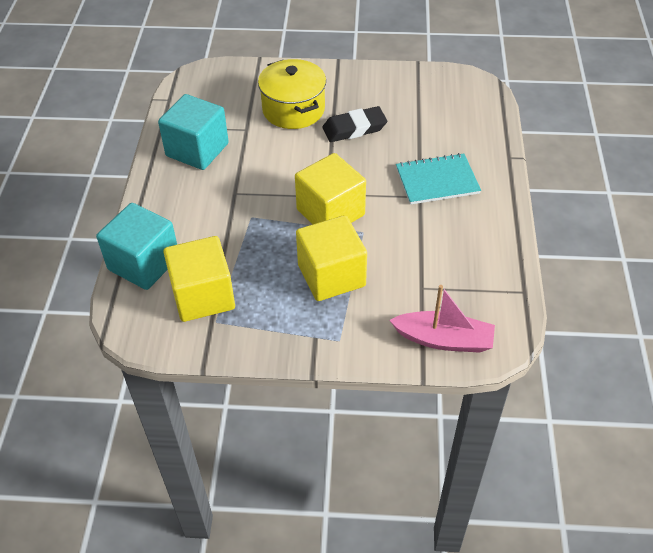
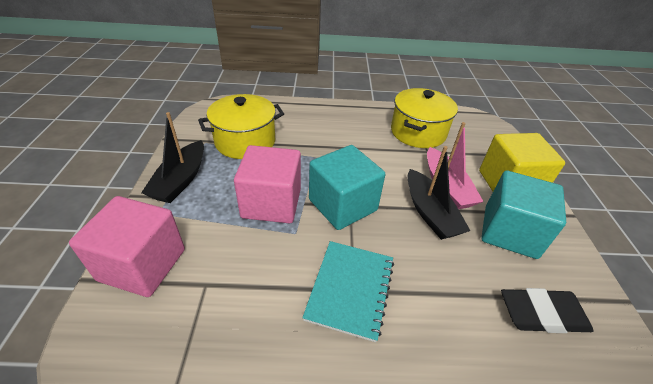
black boat: 0 -> 2
pink cube: 0 -> 2
yellow cube: 3 -> 1
yellow pot: 1 -> 2

